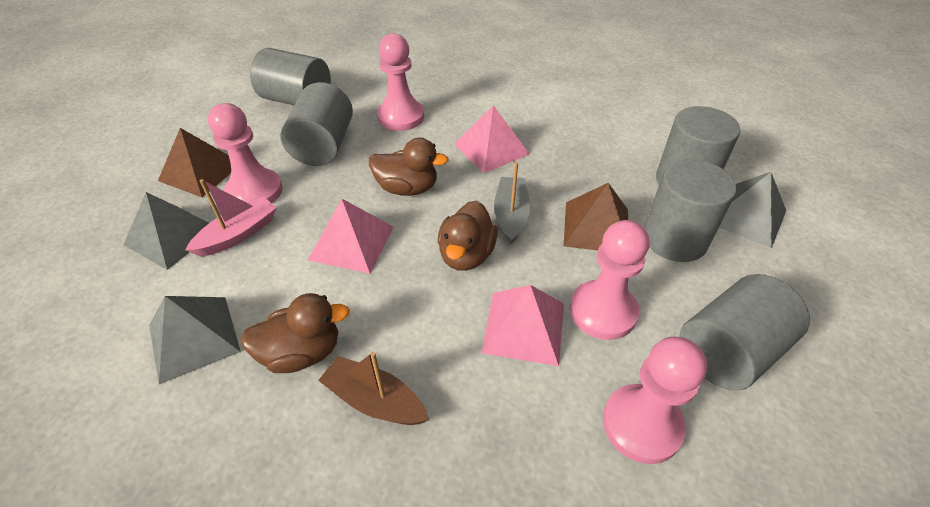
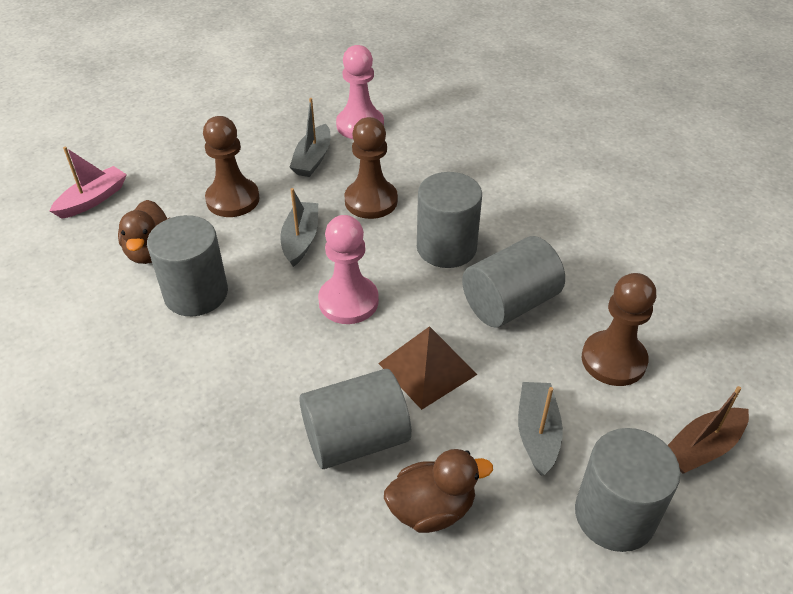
brown duck: 3 -> 2
brown pawn: 0 -> 3
brown pyramid: 2 -> 1
grey boat: 1 -> 3
grey pyramid: 3 -> 0
pink pawn: 4 -> 2
pink pyramid: 3 -> 0

